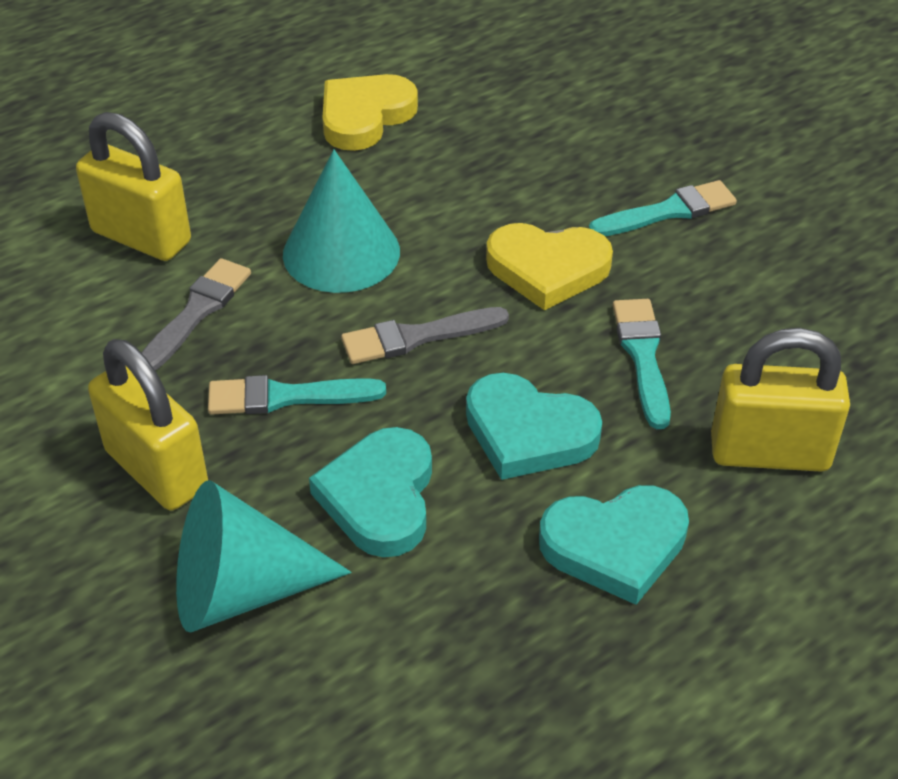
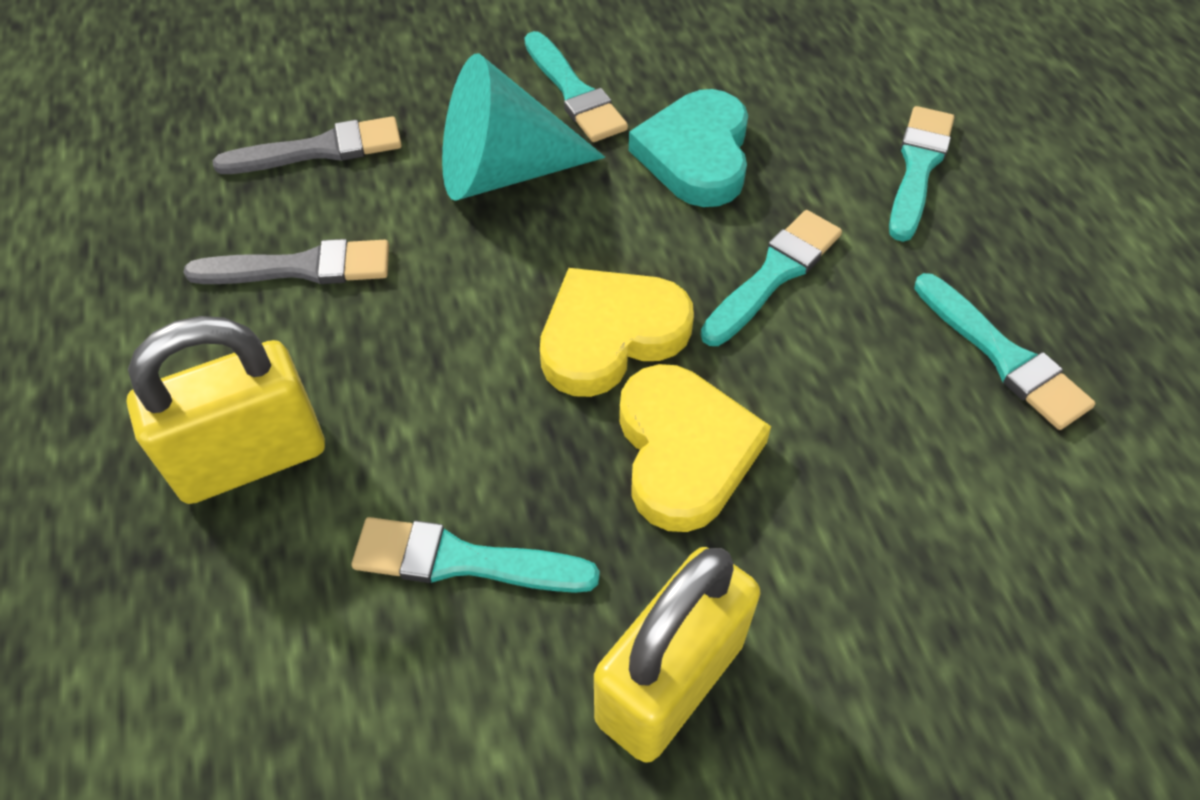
turquoise brush: 3 -> 5
turquoise cone: 2 -> 1
turquoise heart: 3 -> 1
yellow padlock: 3 -> 2

